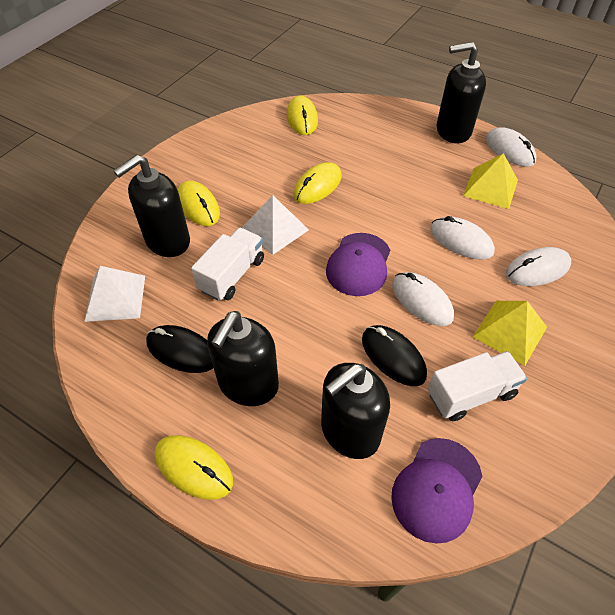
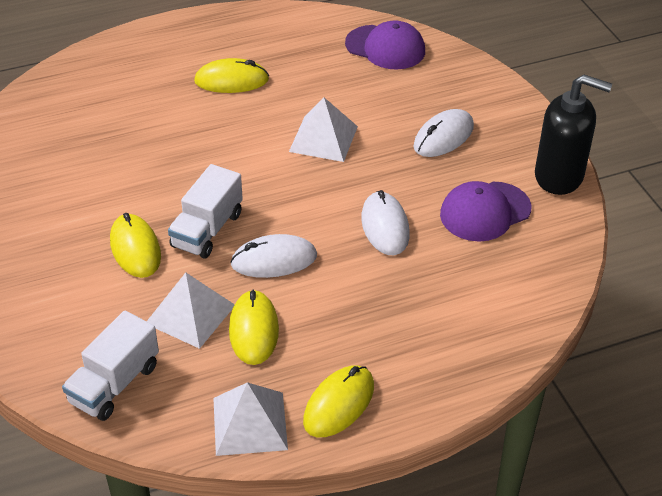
black mouse: 2 -> 0
black soap dispenser: 4 -> 1
white mouse: 4 -> 3
white pyramid: 2 -> 3
yellow pyramid: 2 -> 0

